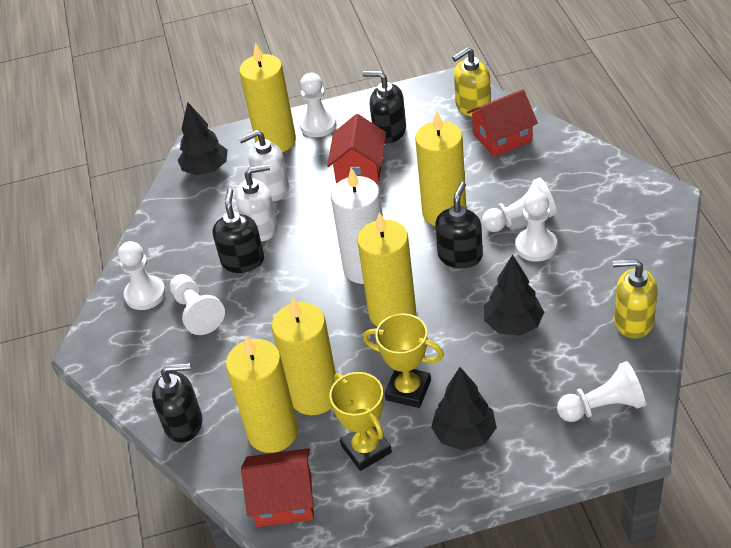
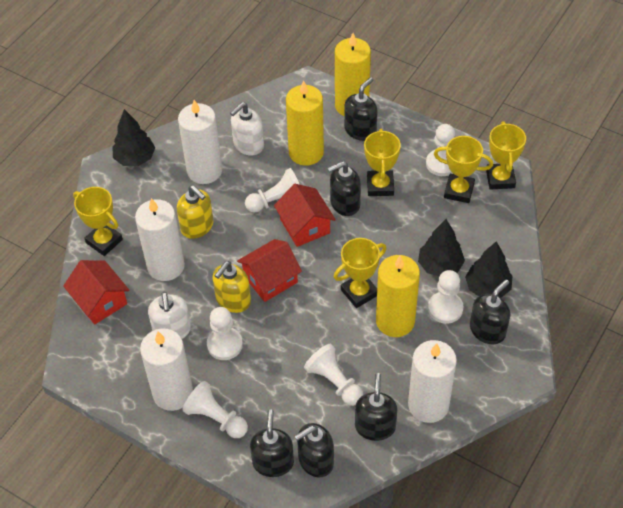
black soap dispenser: 4 -> 6
white candle: 1 -> 4
yellow candle: 5 -> 3
yellow trophy: 2 -> 5

